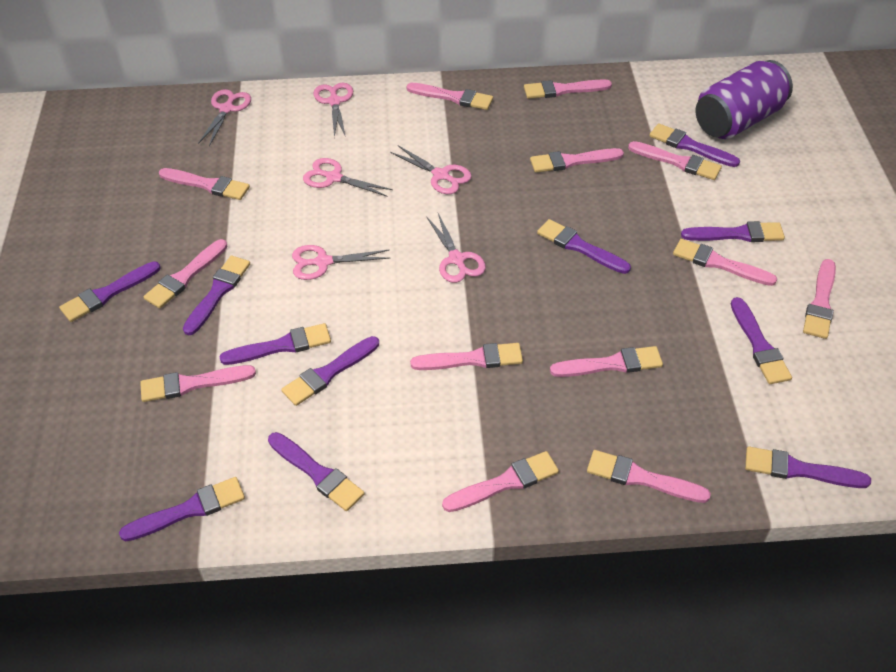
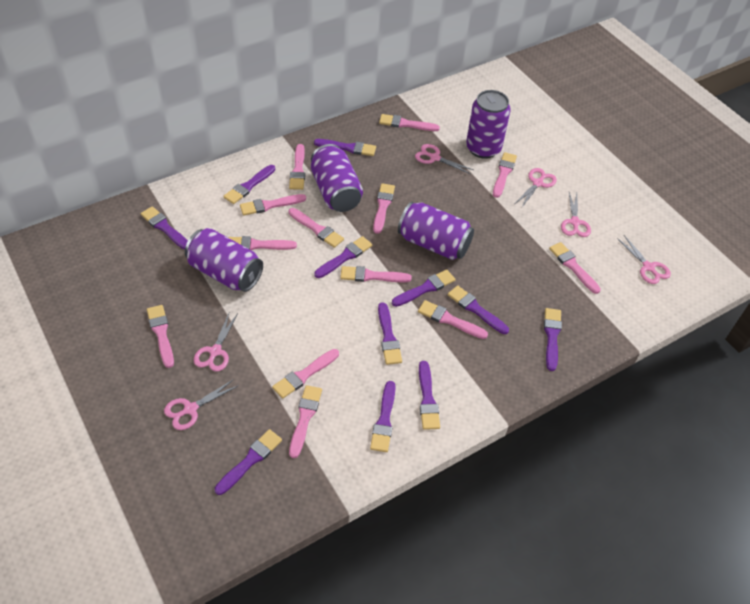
purple can: 1 -> 4

